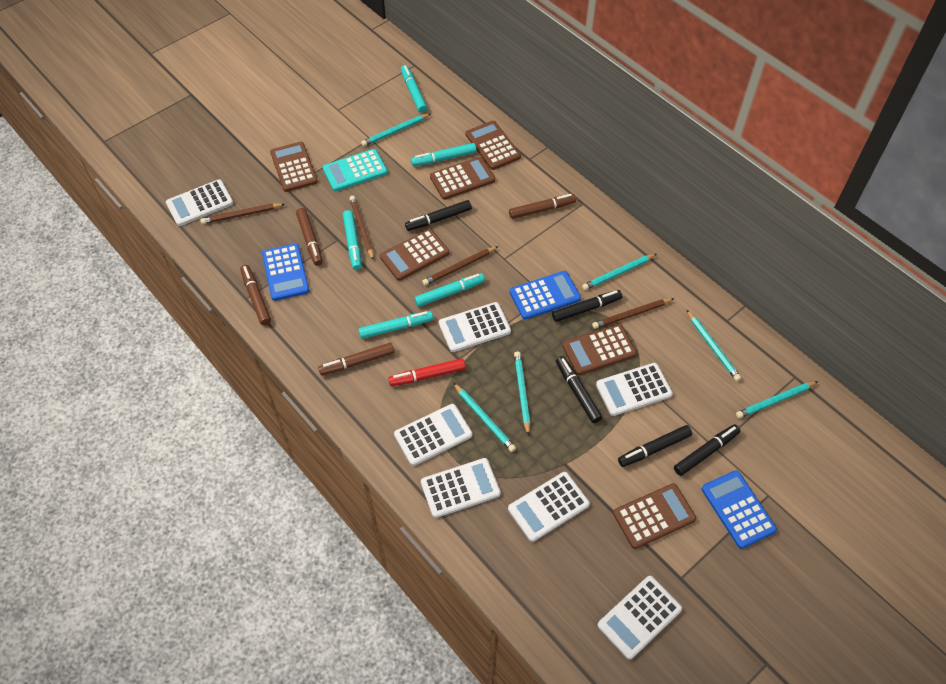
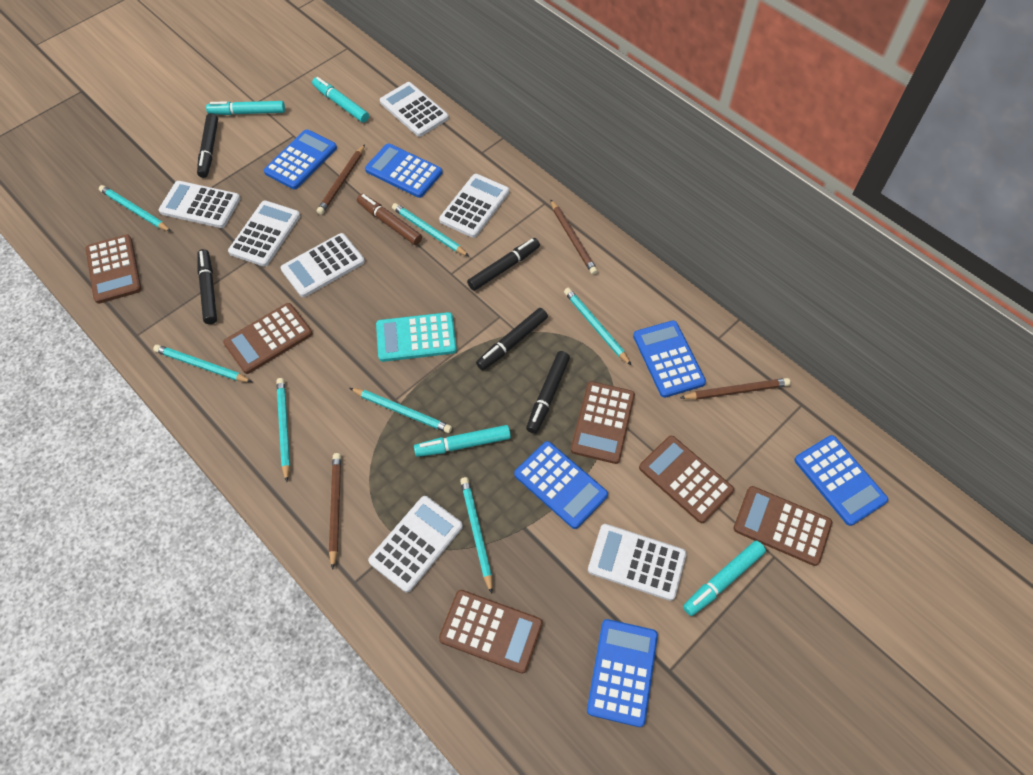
blue calculator: 3 -> 6
brown marker: 4 -> 1
red marker: 1 -> 0
turquoise marker: 5 -> 4
turquoise pencil: 6 -> 7

